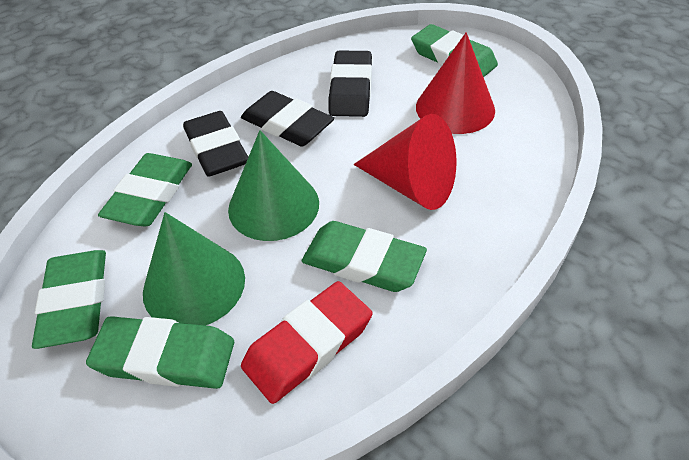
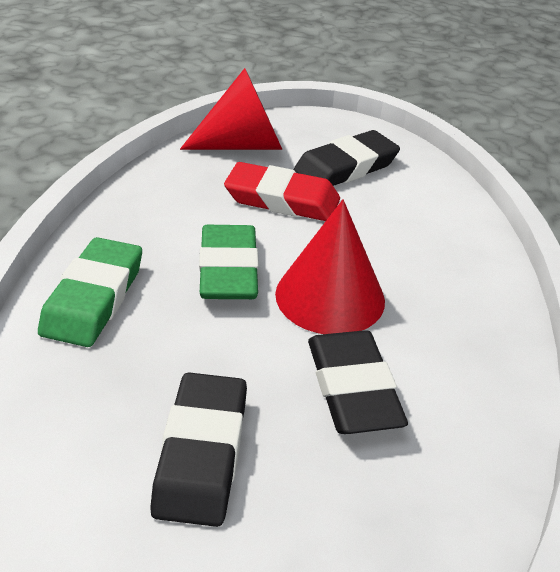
green cone: 2 -> 0
green eraser: 5 -> 2

